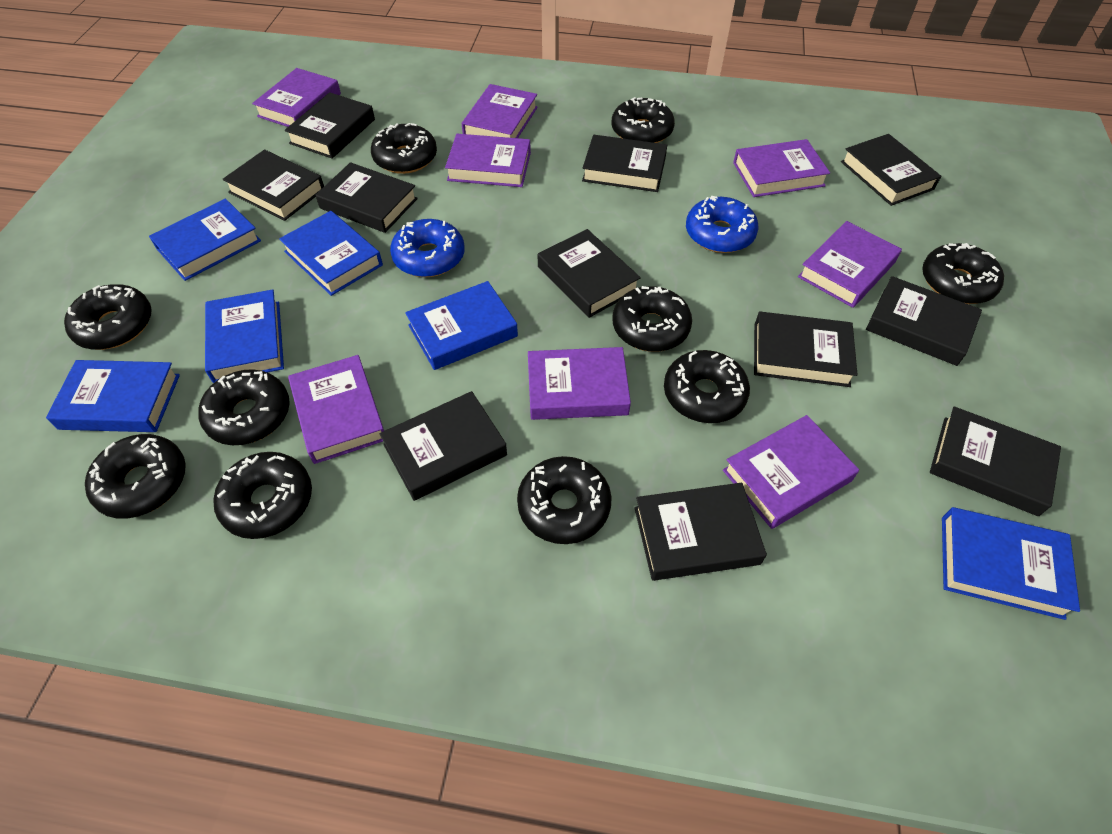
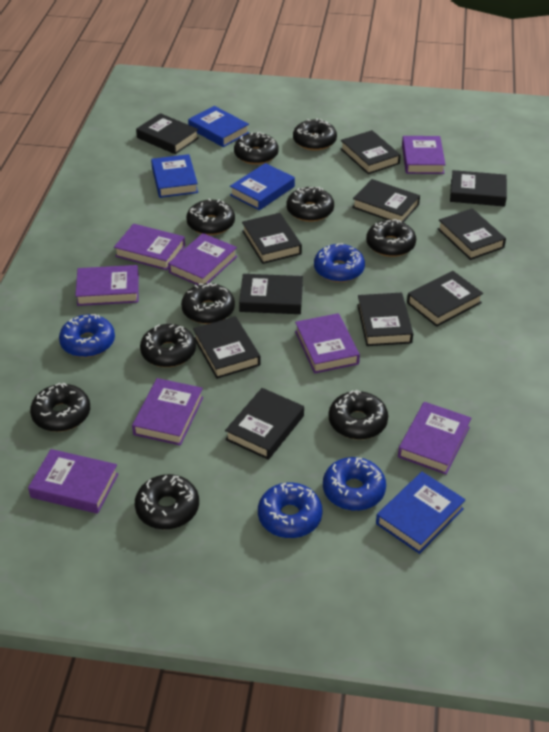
blue book: 6 -> 4
blue donut: 2 -> 4

